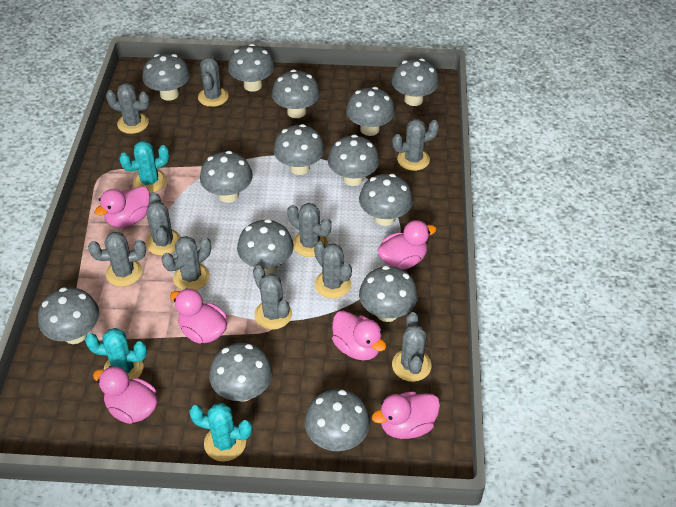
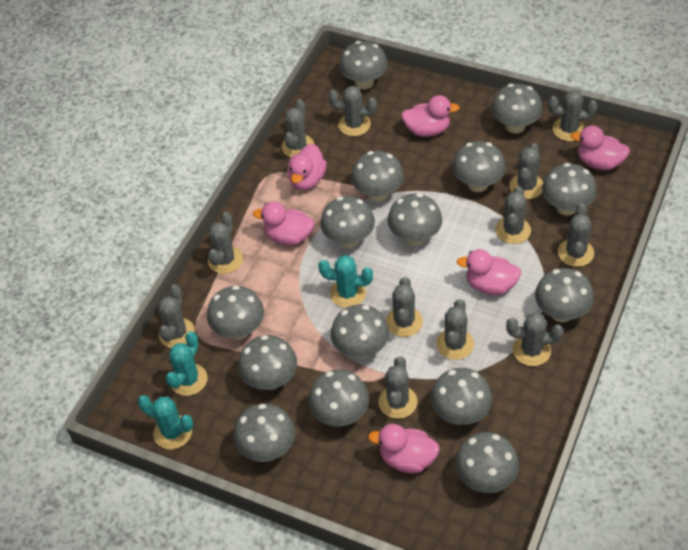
grey cactus: 10 -> 12
grey mushroom: 14 -> 15

